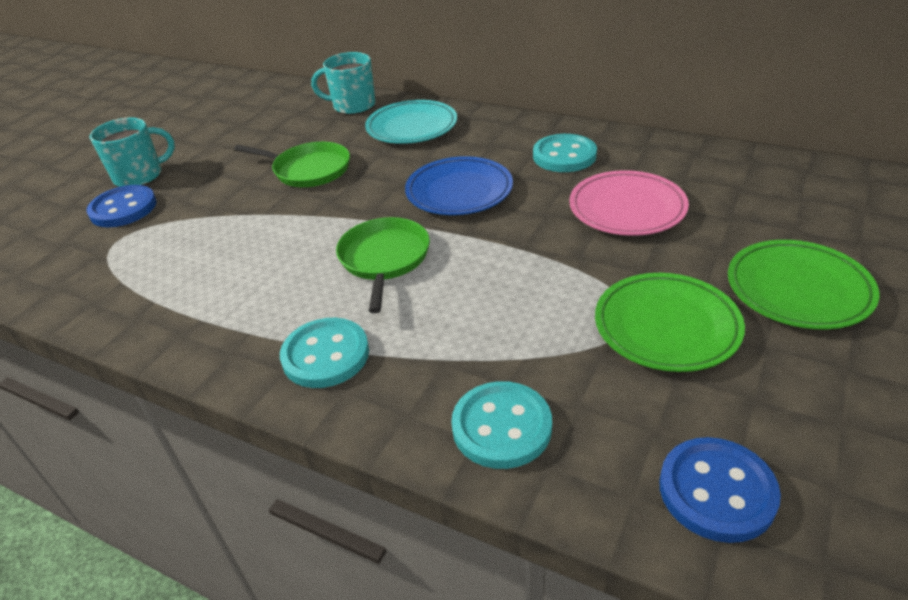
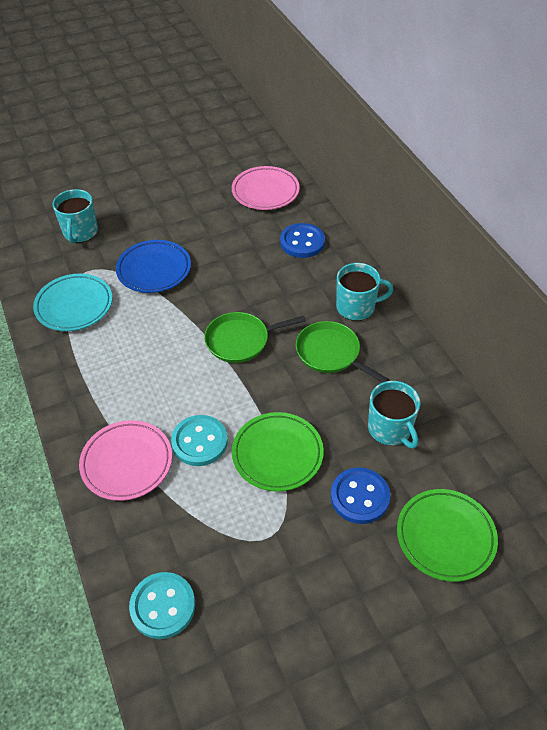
pink plate: 1 -> 2
turquoise button: 3 -> 2
turquoise mug: 2 -> 3

